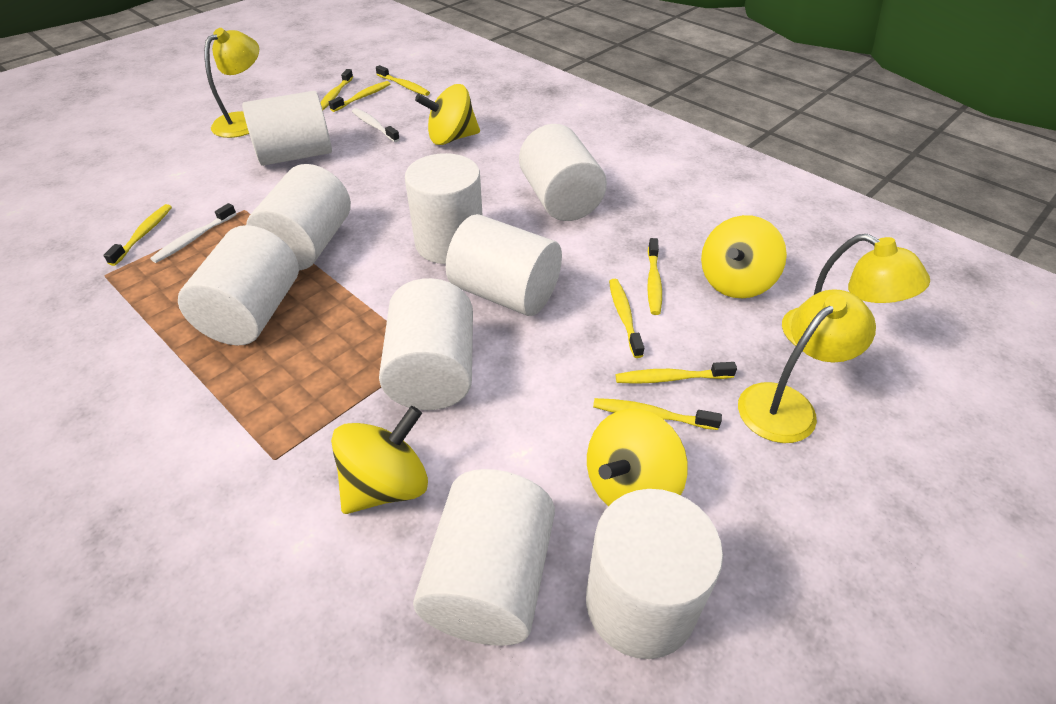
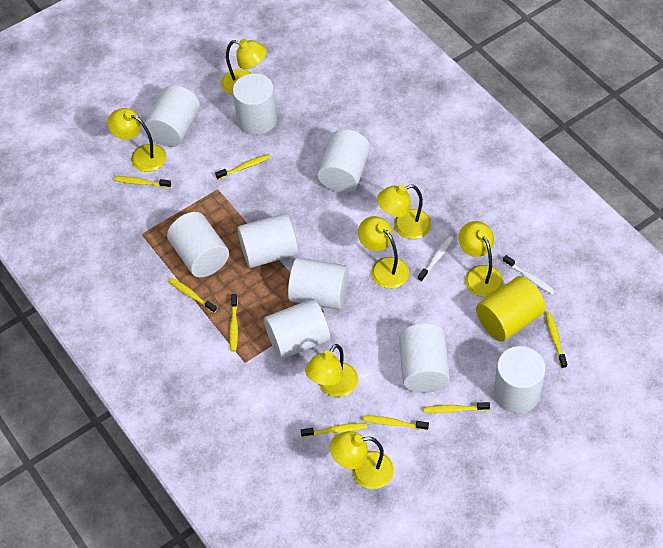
yellow cylinder: 0 -> 1
yellow lamp: 3 -> 7
yellow spinning top: 4 -> 0

